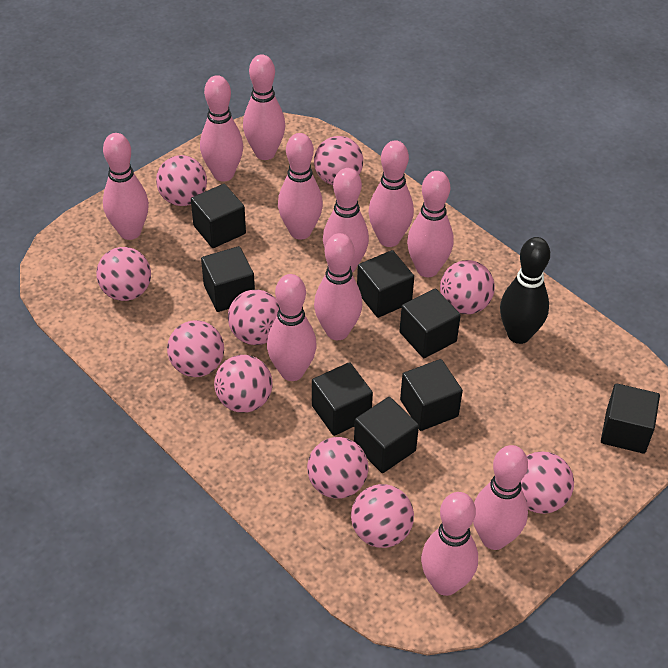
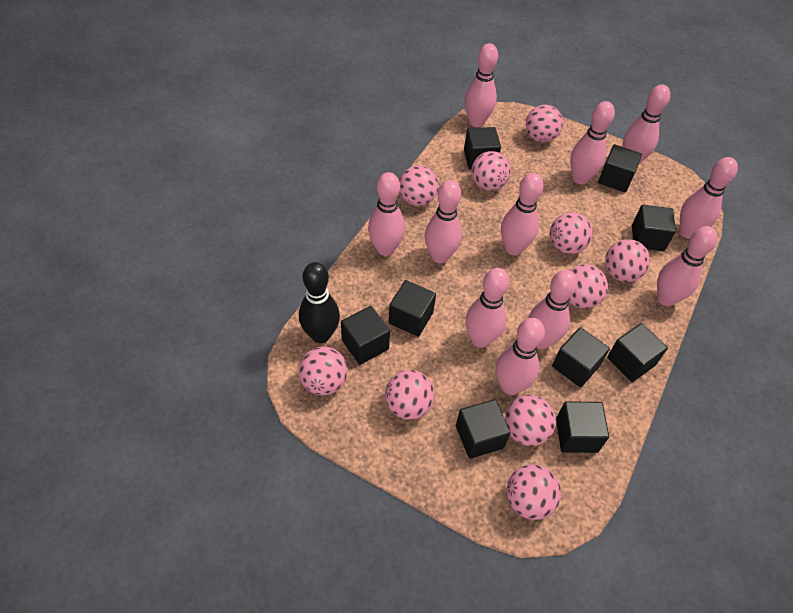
black cube: 8 -> 9

